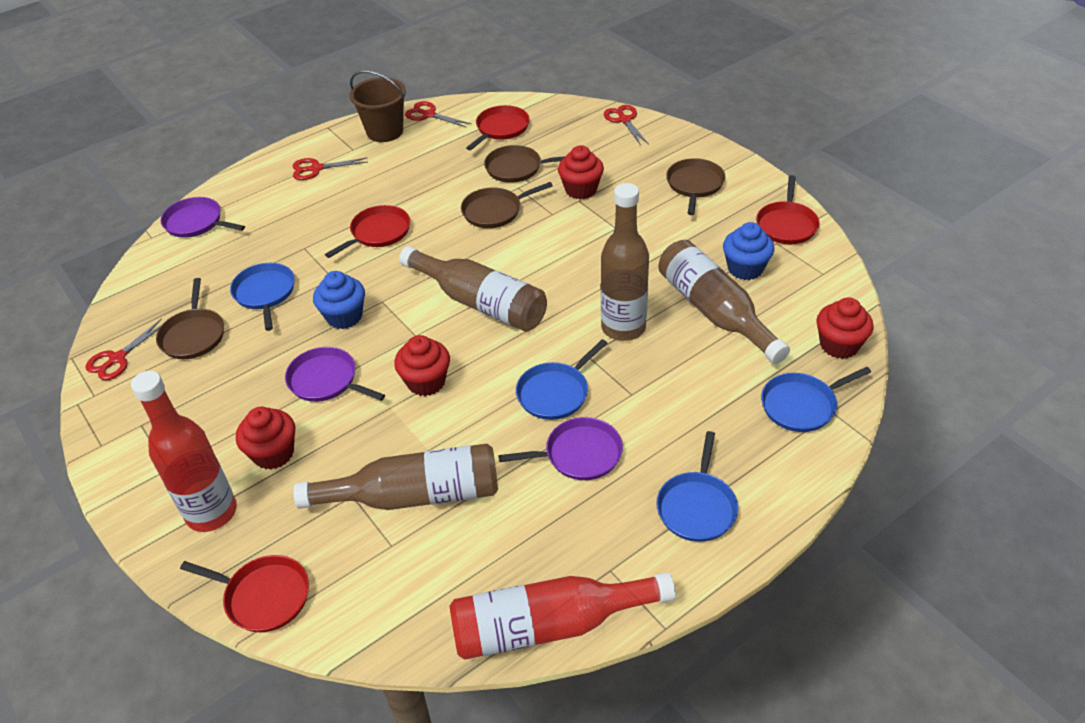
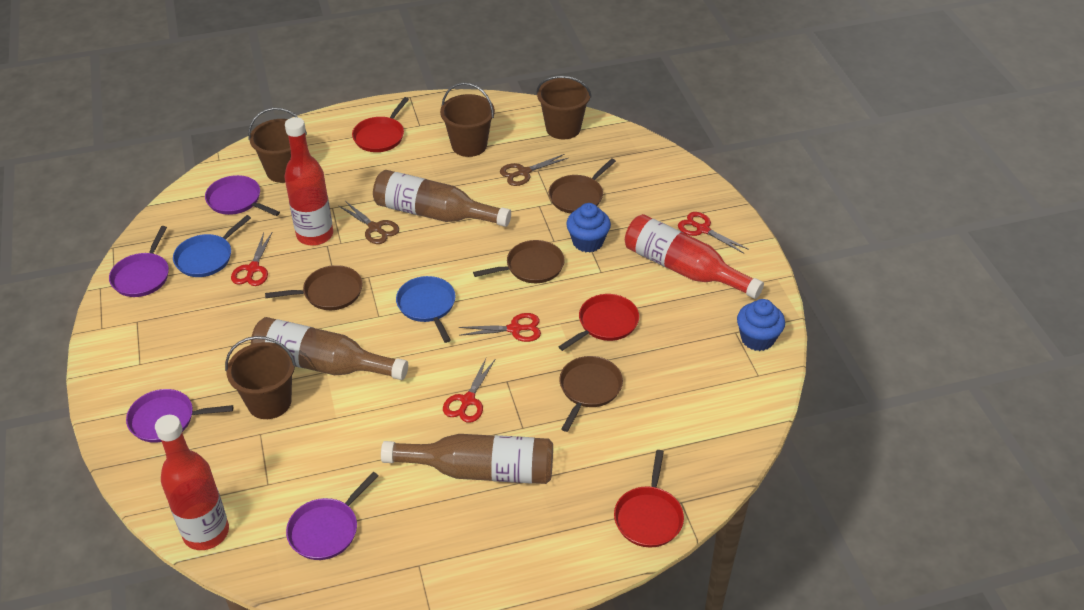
blue pan: 4 -> 2
brown bottle: 4 -> 3
brown bucket: 1 -> 4
brown scissors: 0 -> 2
purple pan: 3 -> 4
red bottle: 2 -> 3
red cupcake: 4 -> 0
red pan: 4 -> 3

